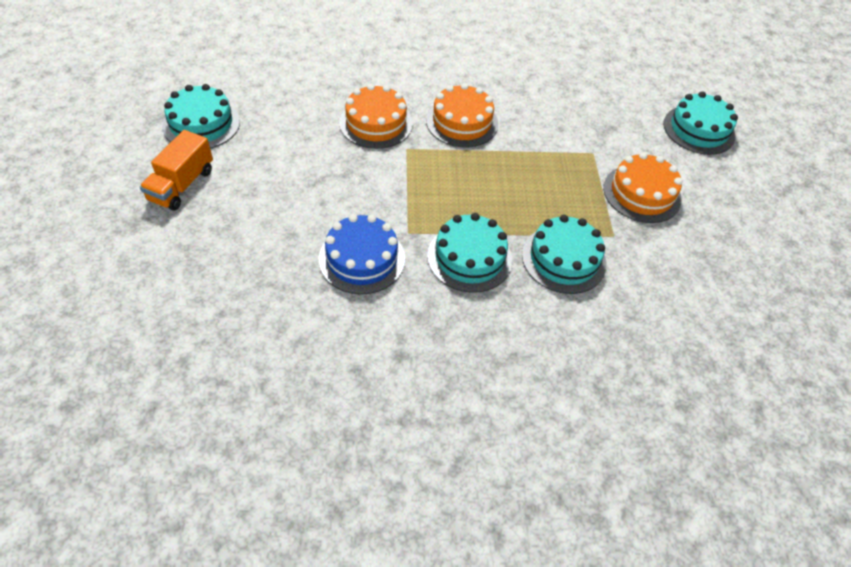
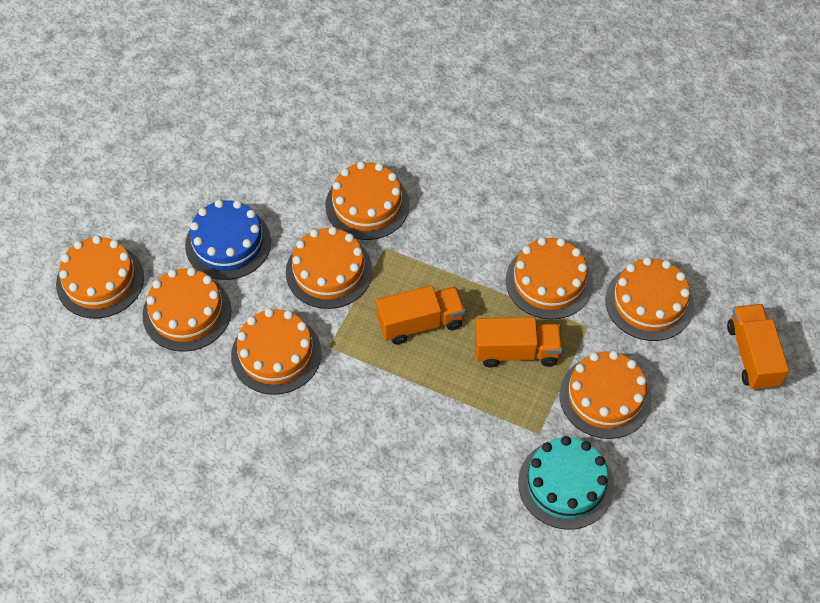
orange cake: 3 -> 8
orange truck: 1 -> 3
turquoise cake: 4 -> 1

